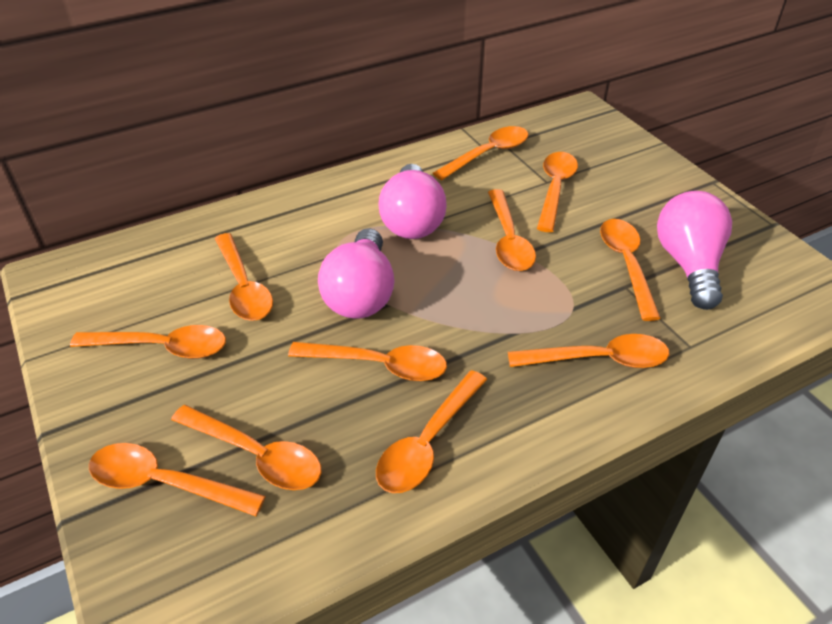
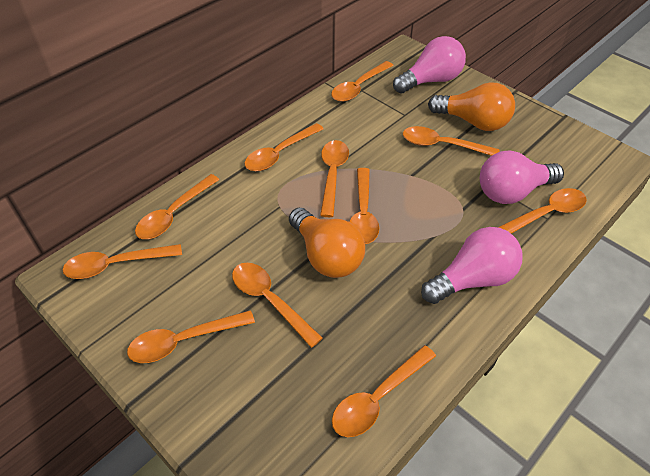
orange light bulb: 0 -> 2

